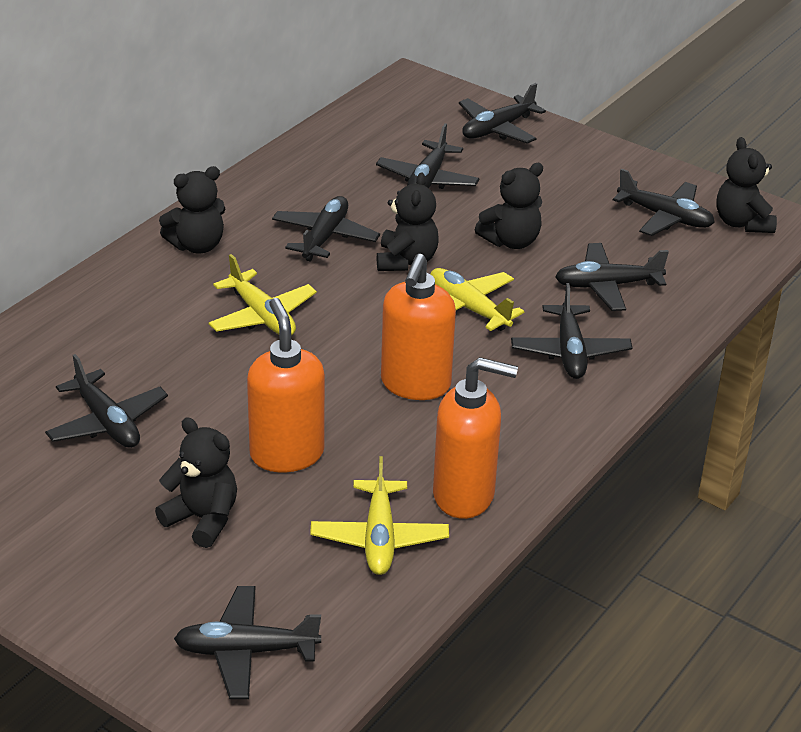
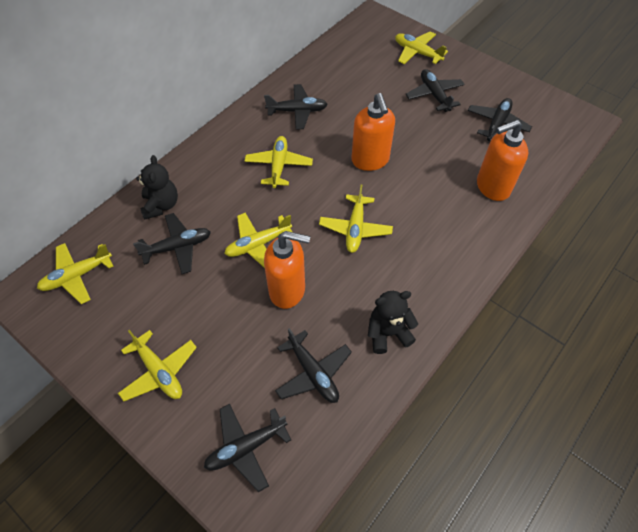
black plane: 8 -> 6
black teddy bear: 5 -> 2
yellow plane: 3 -> 6

